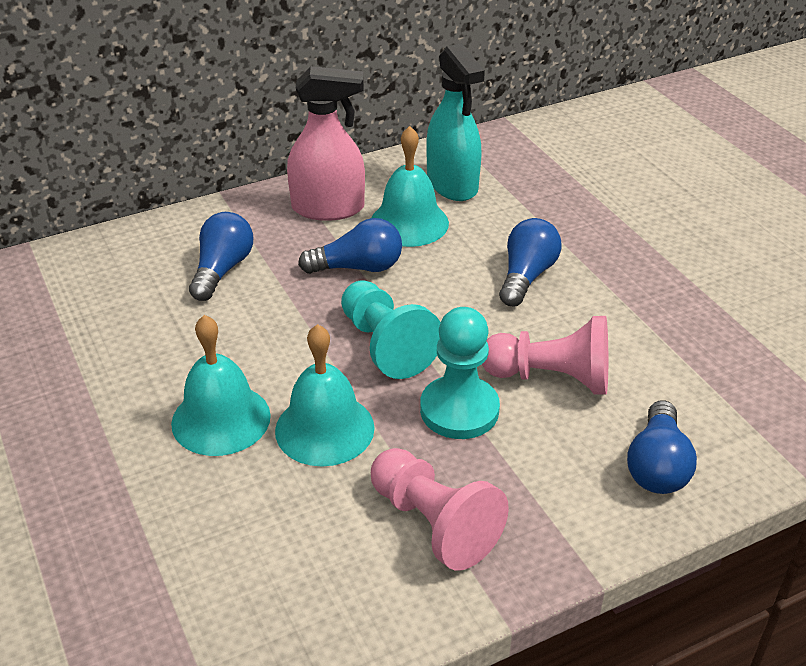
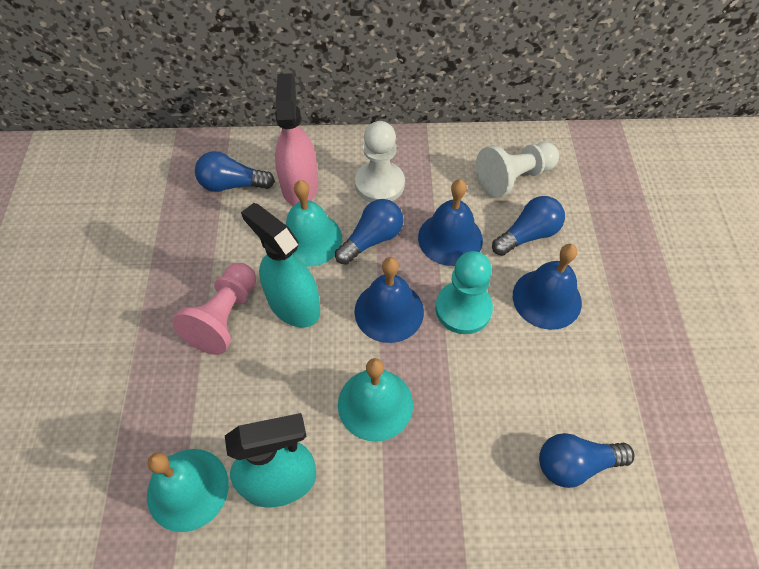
blue bell: 0 -> 3
pink pawn: 2 -> 1
turquoise pawn: 2 -> 1
turquoise spray bottle: 1 -> 2
white pawn: 0 -> 2

